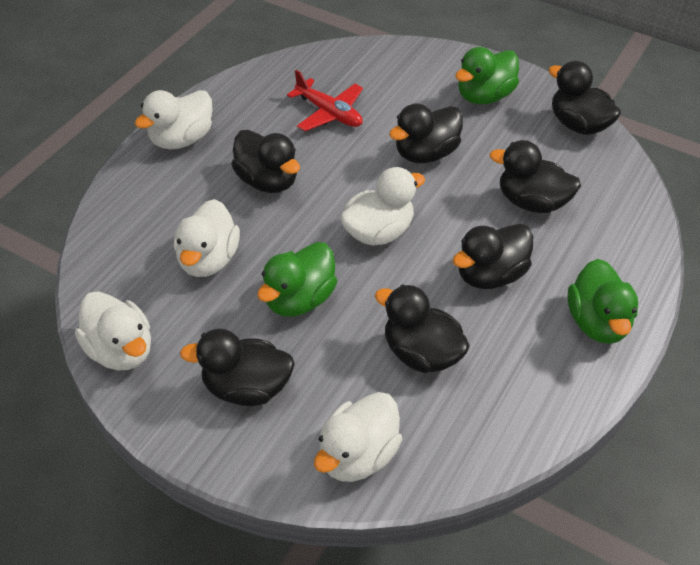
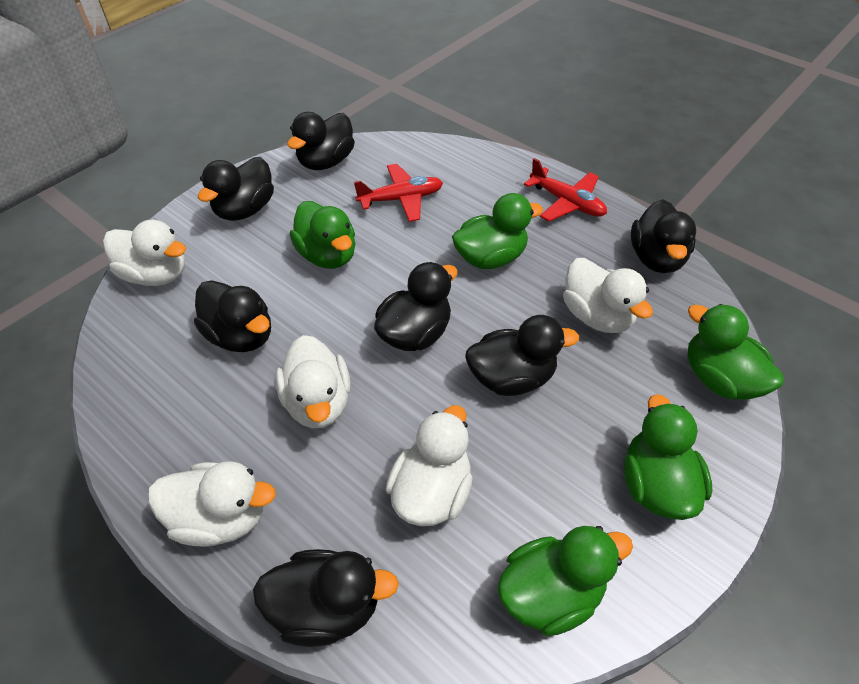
green duck: 3 -> 5
red plane: 1 -> 2

